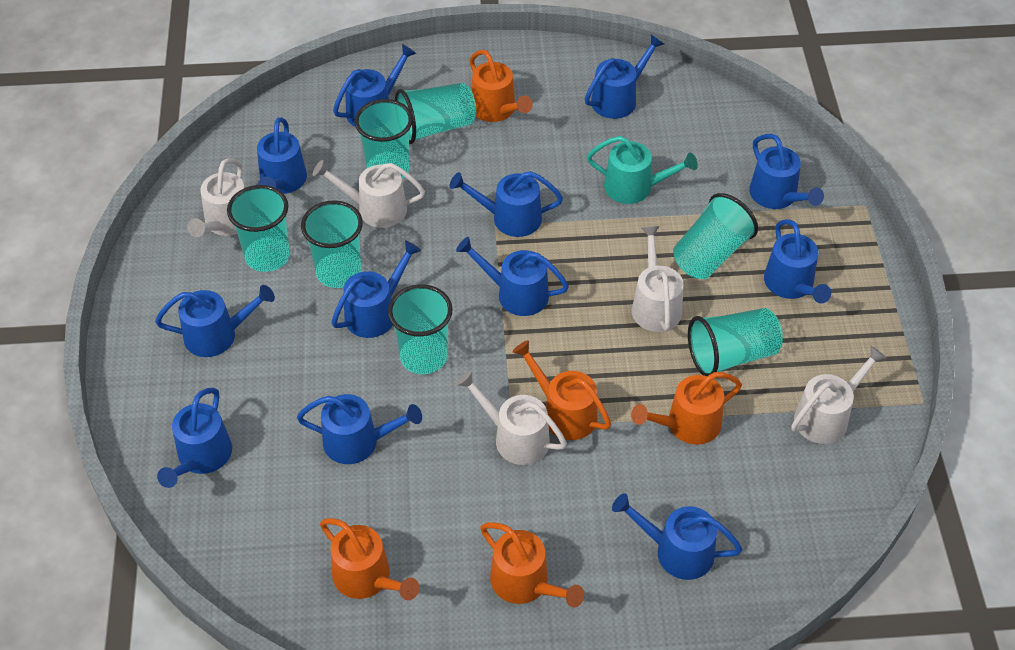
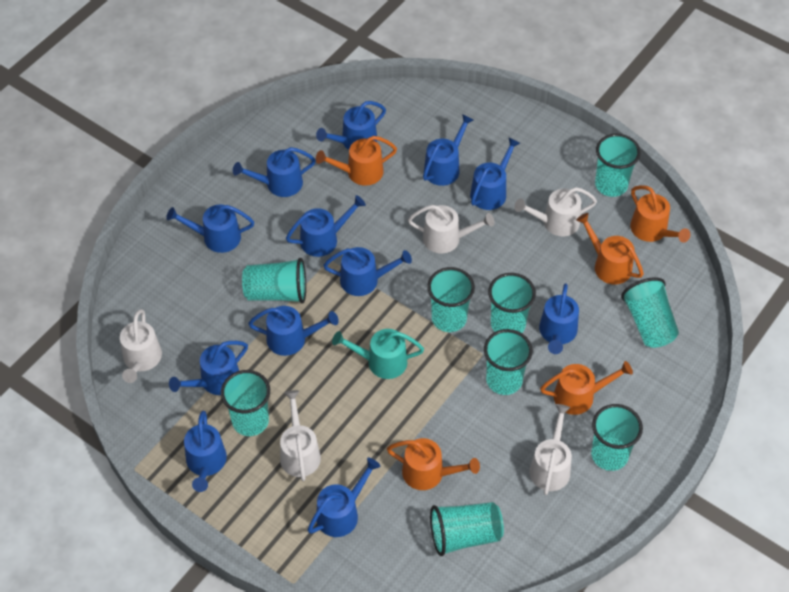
turquoise cup: 7 -> 9

